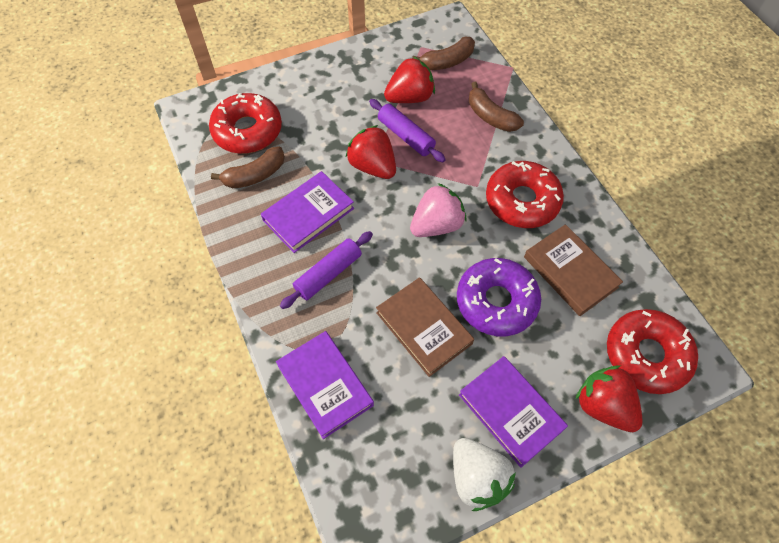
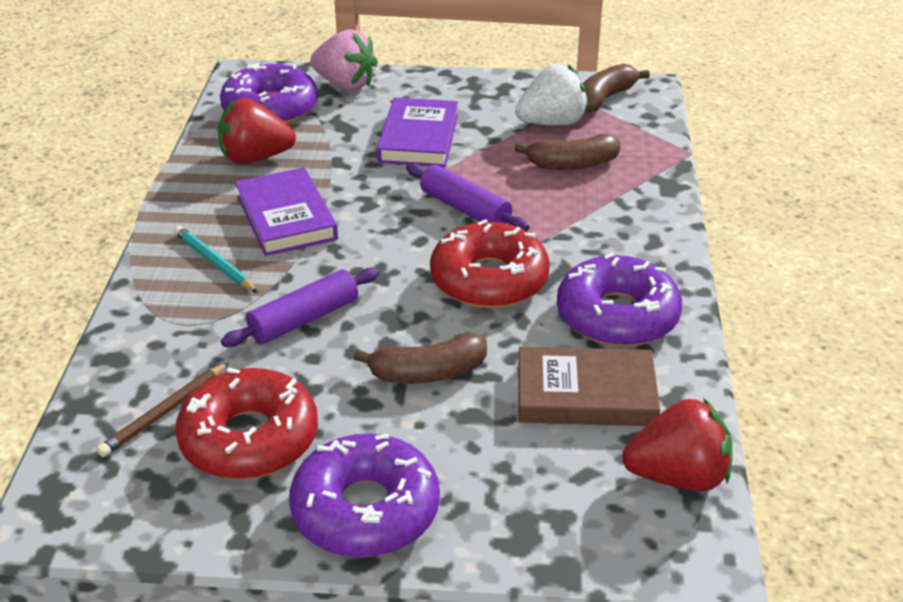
brown book: 2 -> 1
brown pencil: 0 -> 1
purple book: 3 -> 2
purple donut: 1 -> 3
red donut: 3 -> 2
red strawberry: 3 -> 2
turquoise pencil: 0 -> 1

